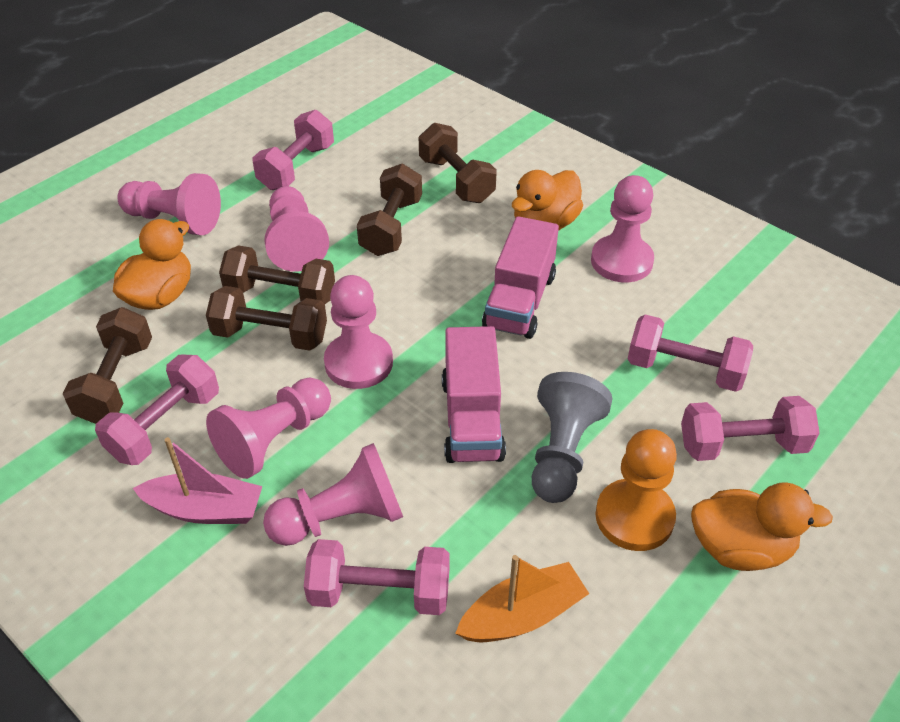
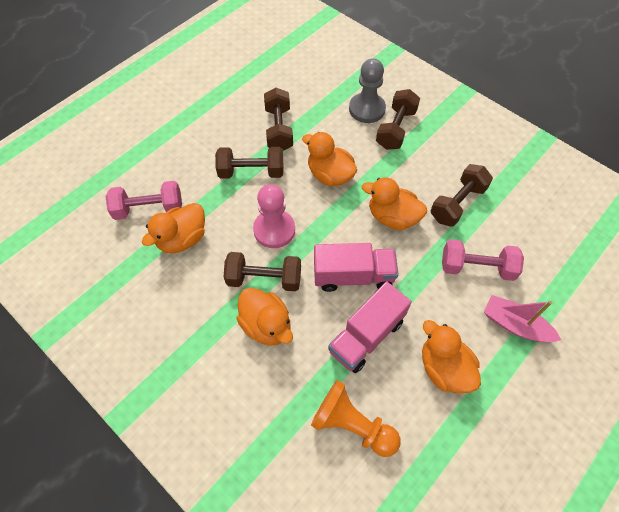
orange boat: 1 -> 0
orange duck: 3 -> 5
pink dumbbell: 5 -> 2
pink pawn: 6 -> 1

